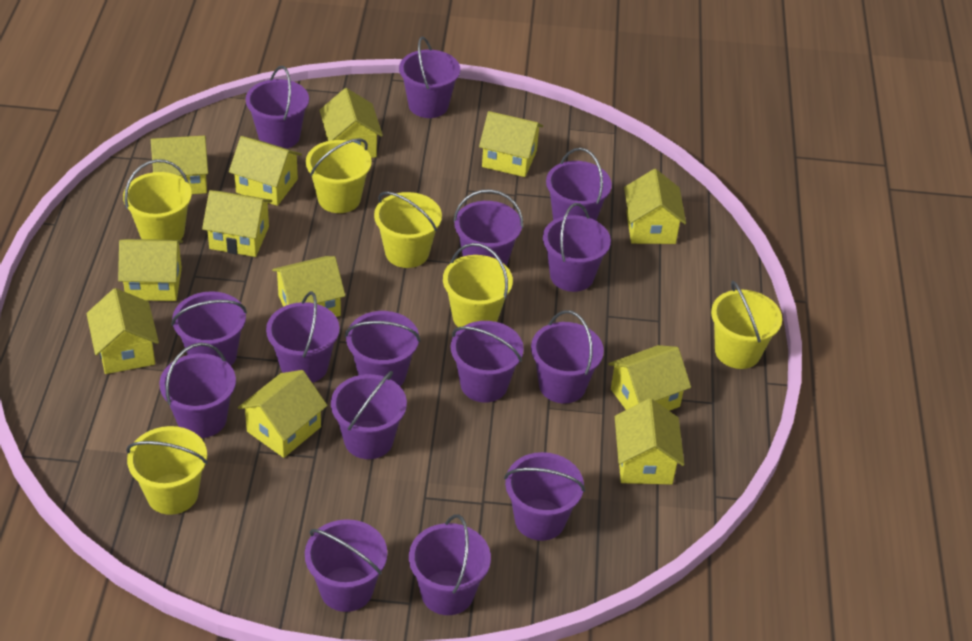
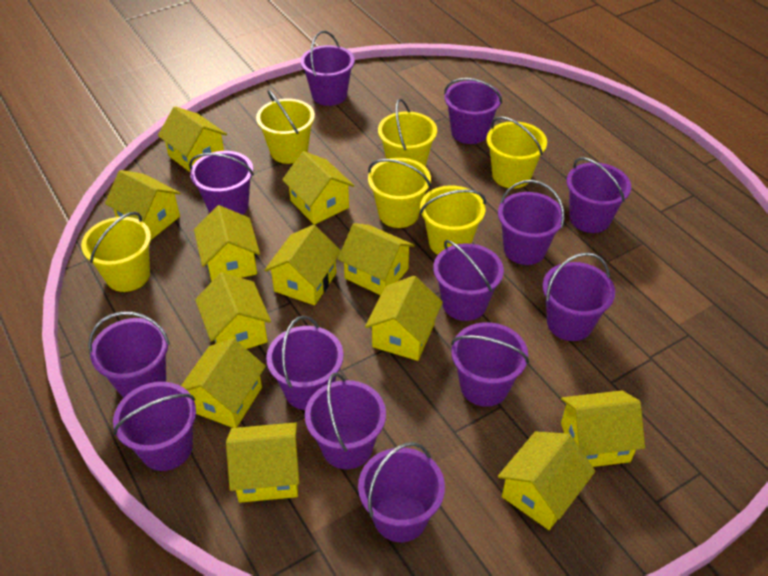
purple bucket: 15 -> 13

